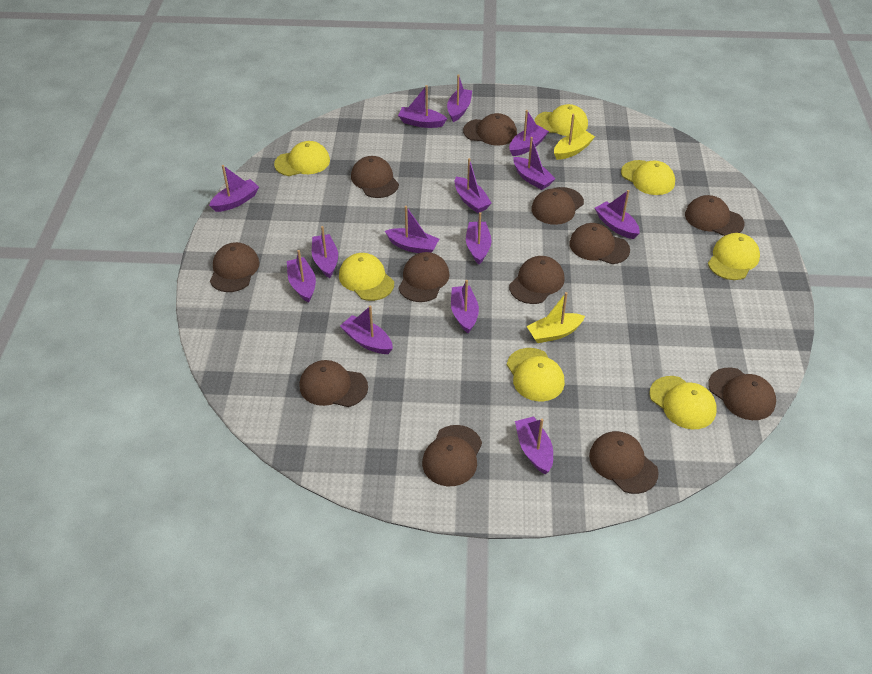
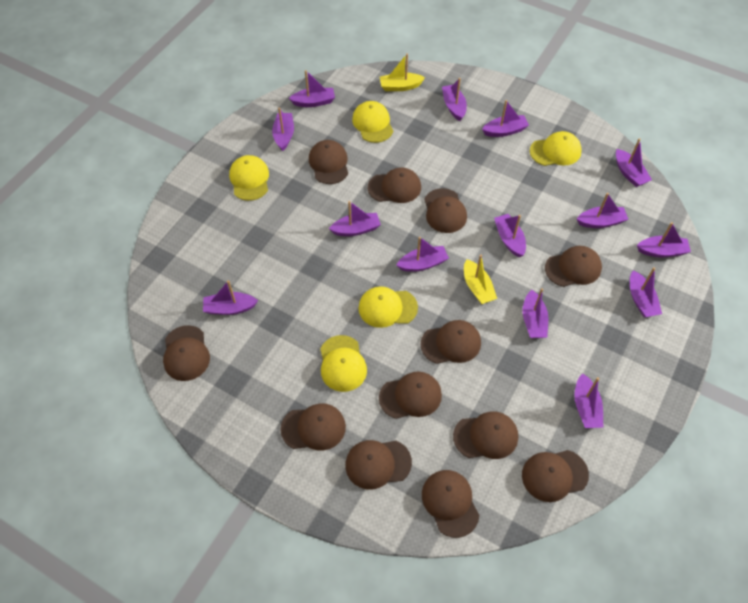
yellow cap: 7 -> 5

